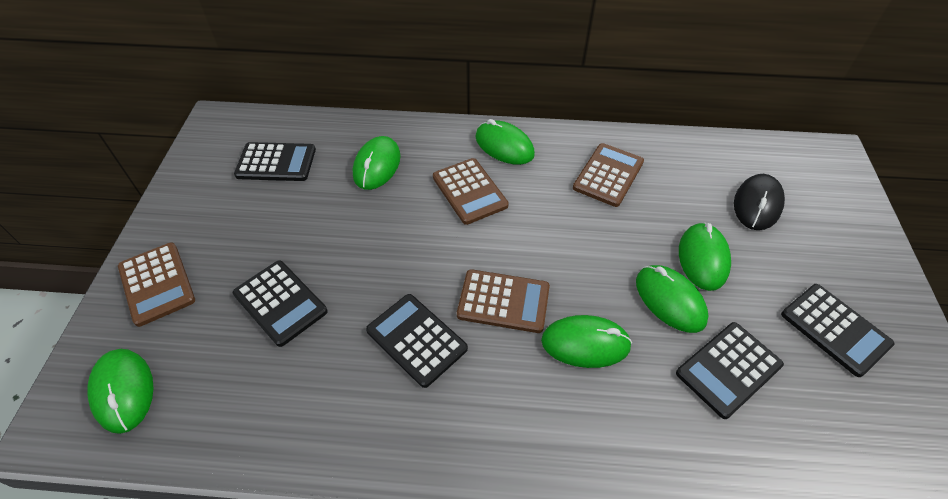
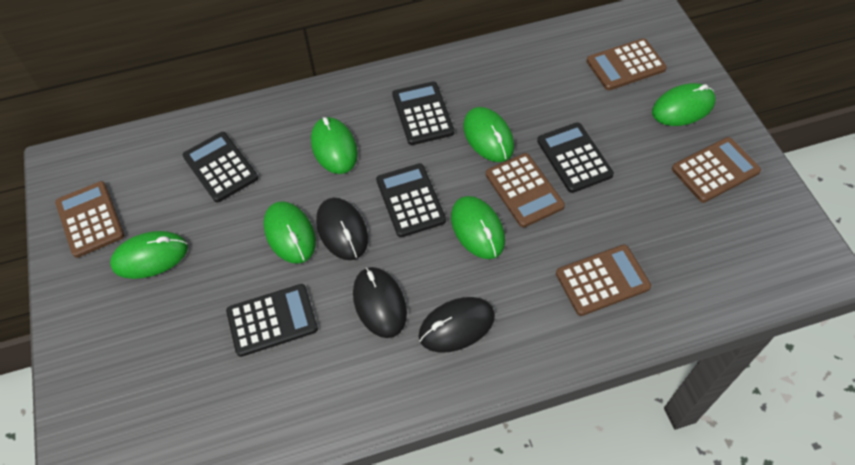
black mouse: 1 -> 3
brown calculator: 4 -> 5

